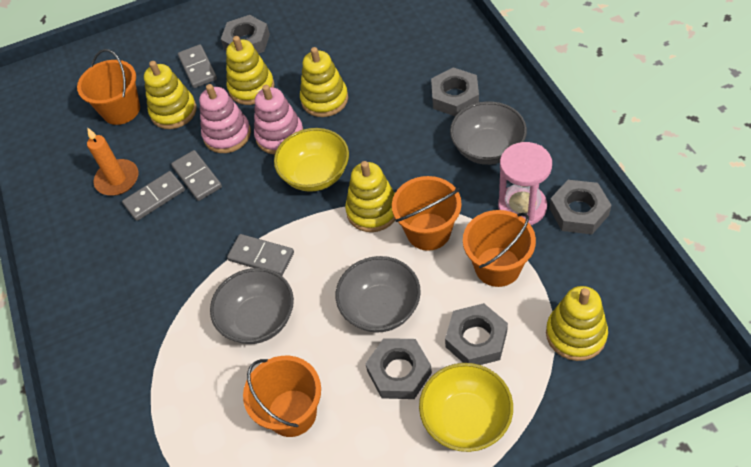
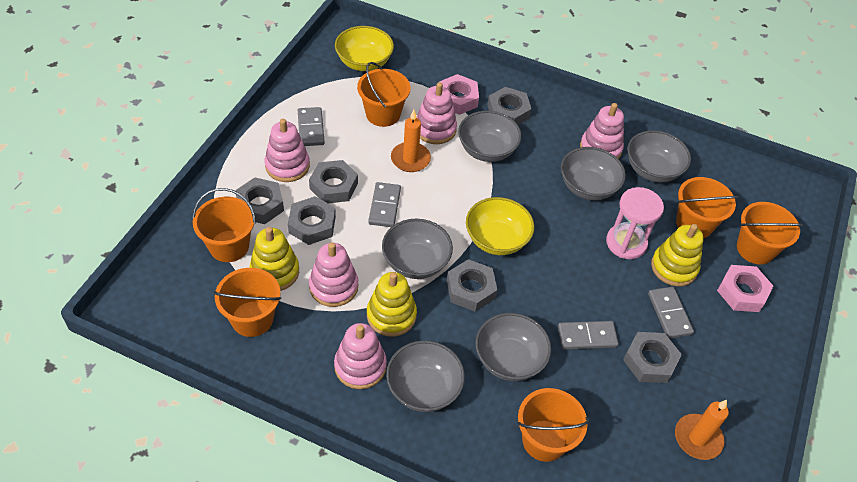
grey bowl: 3 -> 6
grey nut: 5 -> 6
orange bucket: 4 -> 6
orange candle: 1 -> 2
pink nut: 0 -> 2
pink stacking toy: 2 -> 5
yellow stacking toy: 5 -> 3

